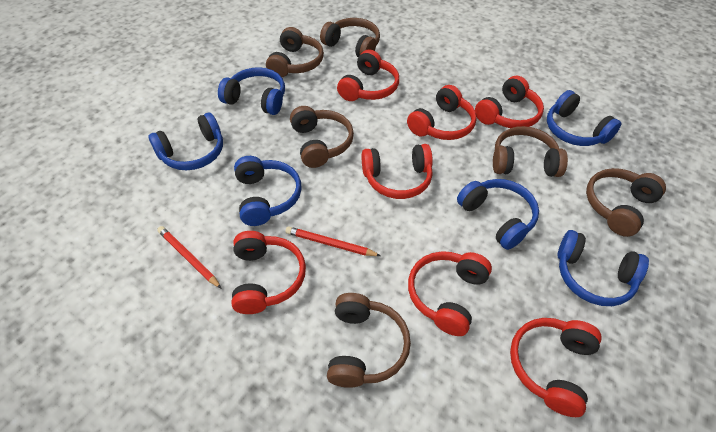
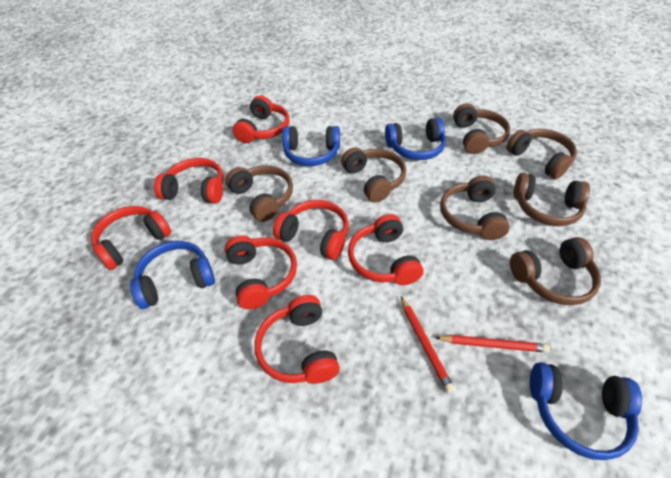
blue headphones: 6 -> 4
brown headphones: 6 -> 7

